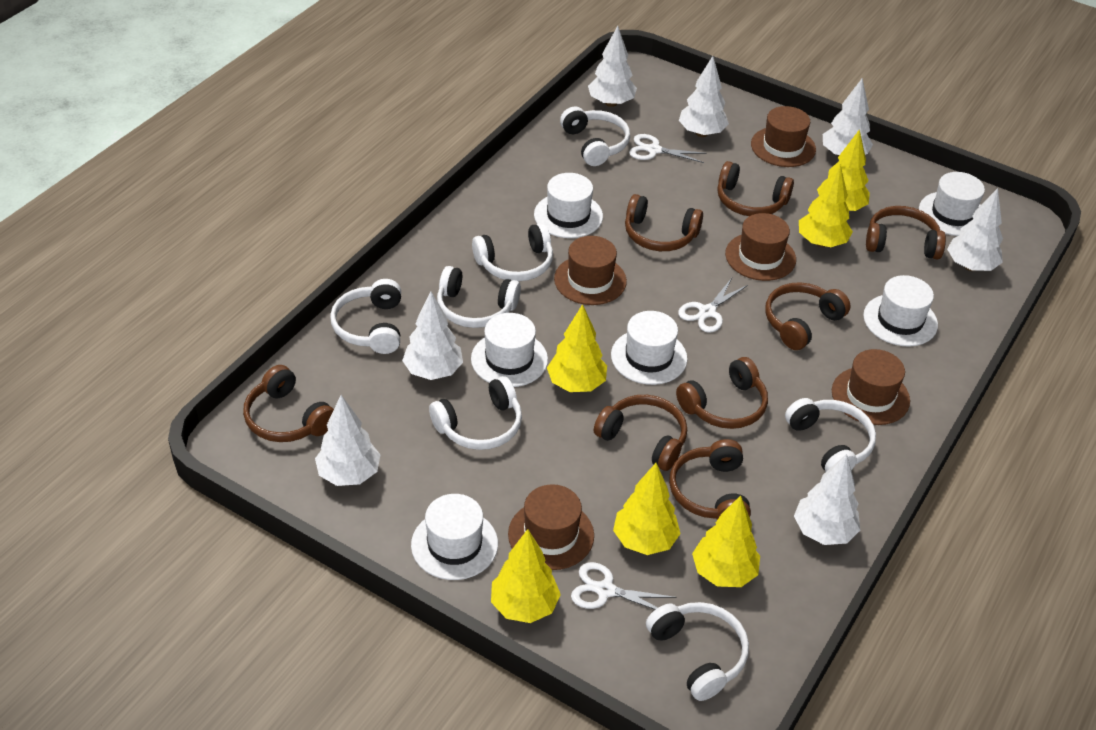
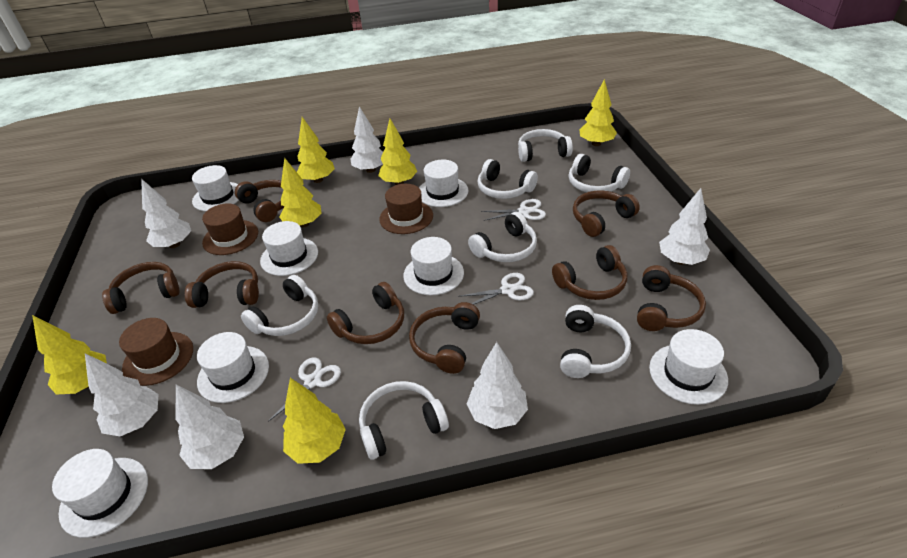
brown hat: 5 -> 3
white hat: 6 -> 7
white tree: 7 -> 6

